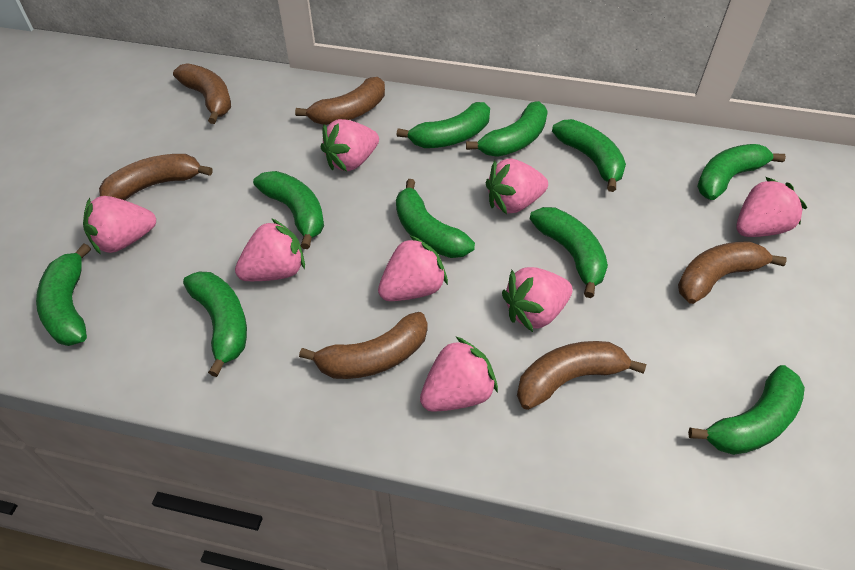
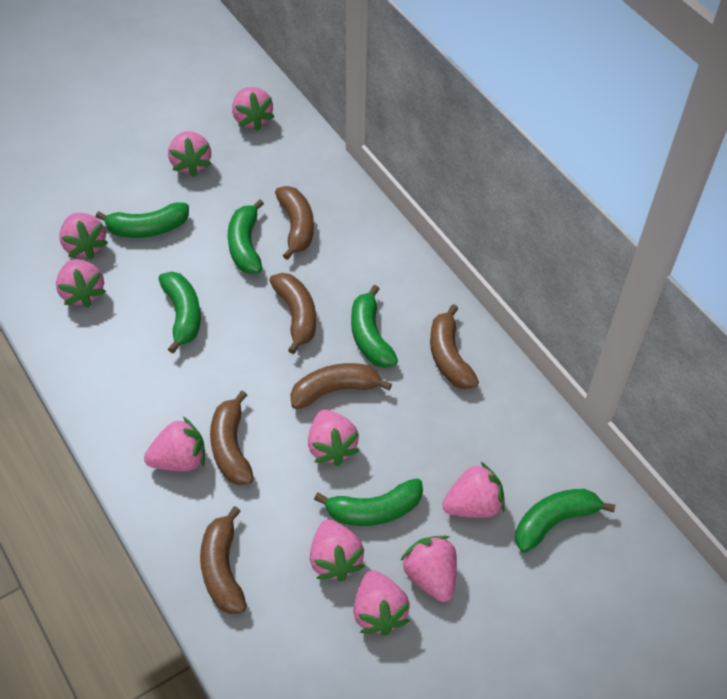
green banana: 10 -> 6
pink strawberry: 8 -> 10

